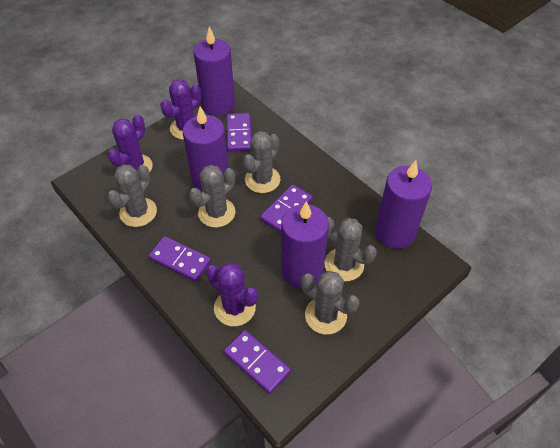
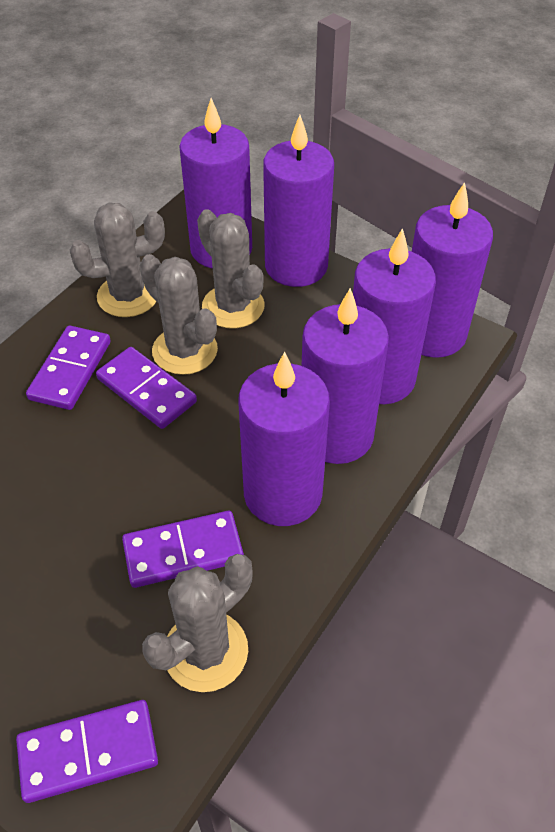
grey cactus: 5 -> 4
purple cactus: 3 -> 0
purple candle: 4 -> 6

